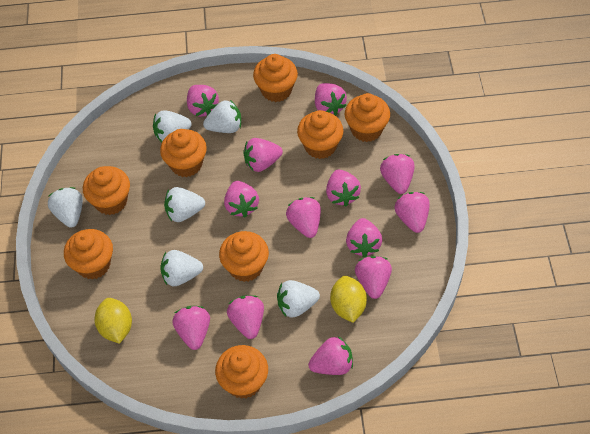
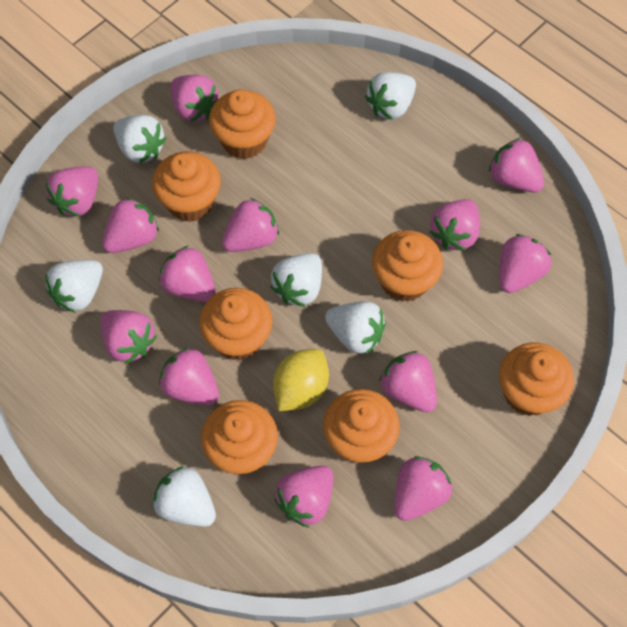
orange cupcake: 8 -> 7
yellow lemon: 2 -> 1

